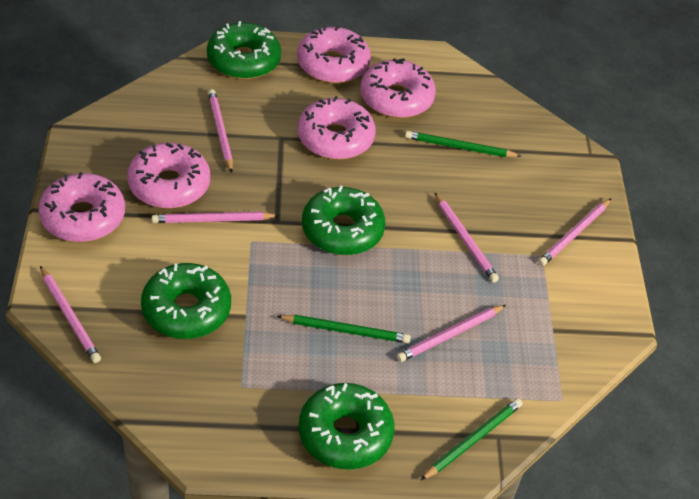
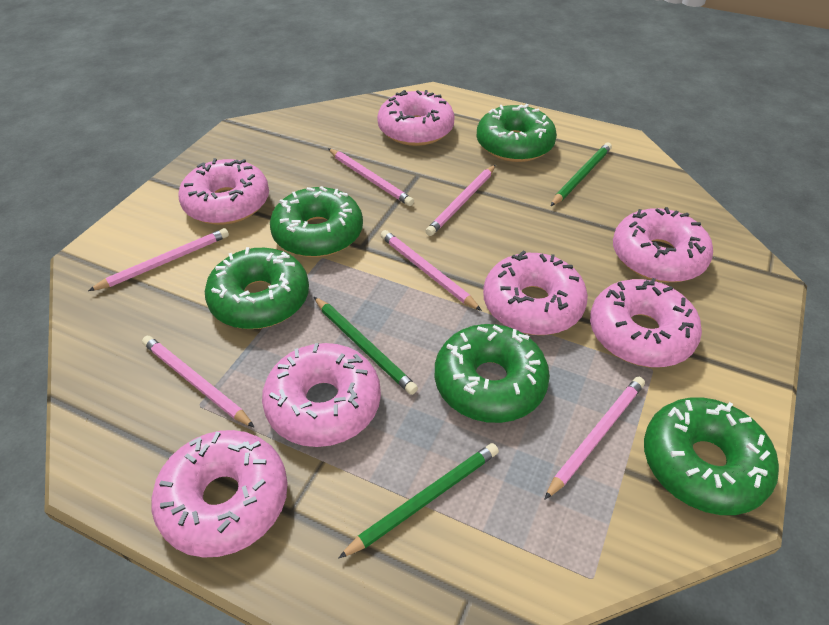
green donut: 4 -> 5
pink donut: 5 -> 7

